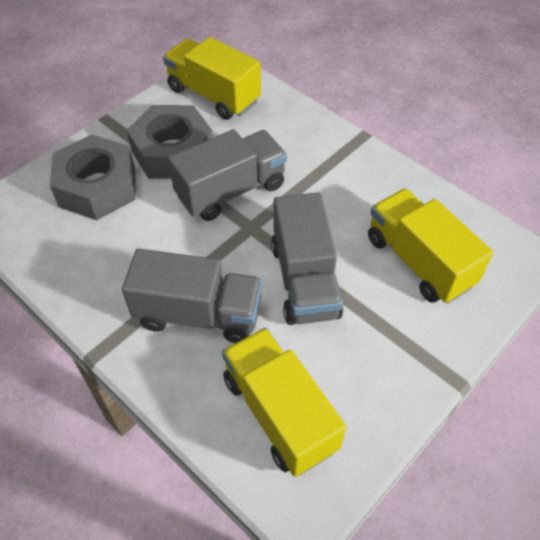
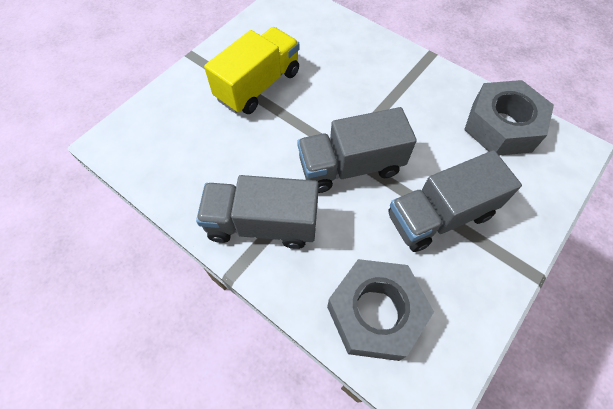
yellow truck: 3 -> 1

